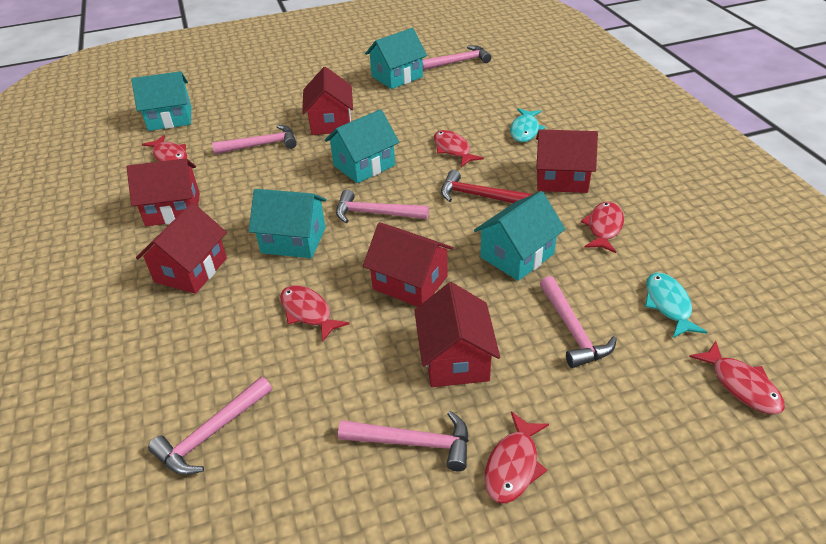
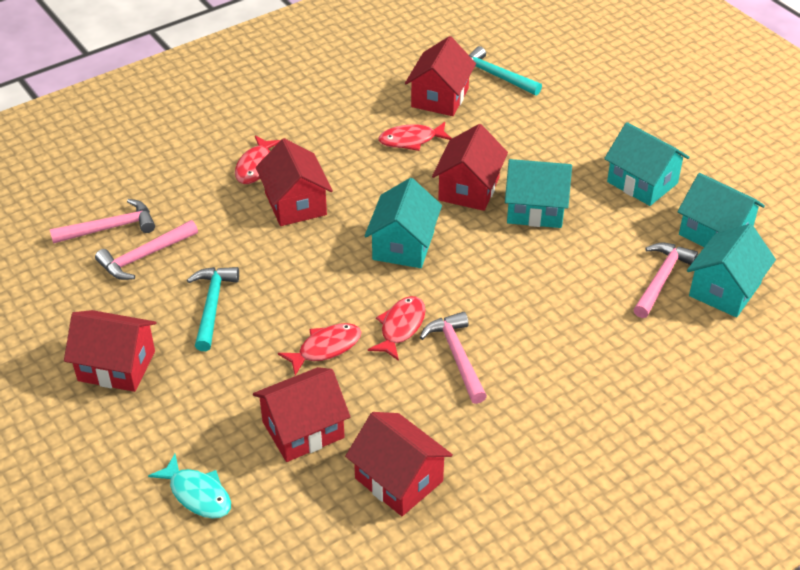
pink hammer: 6 -> 4
red fish: 6 -> 4
red hammer: 1 -> 0
turquoise fish: 2 -> 1
turquoise hammer: 0 -> 2

